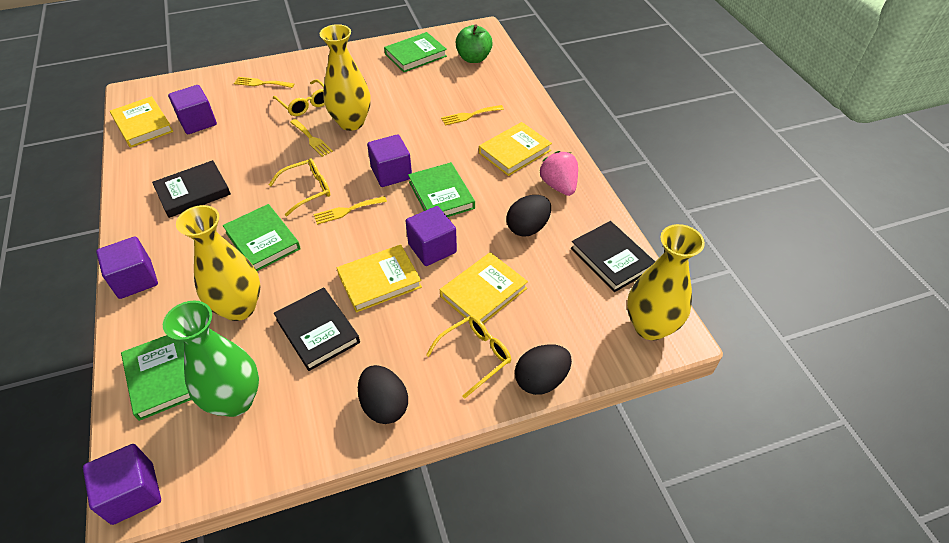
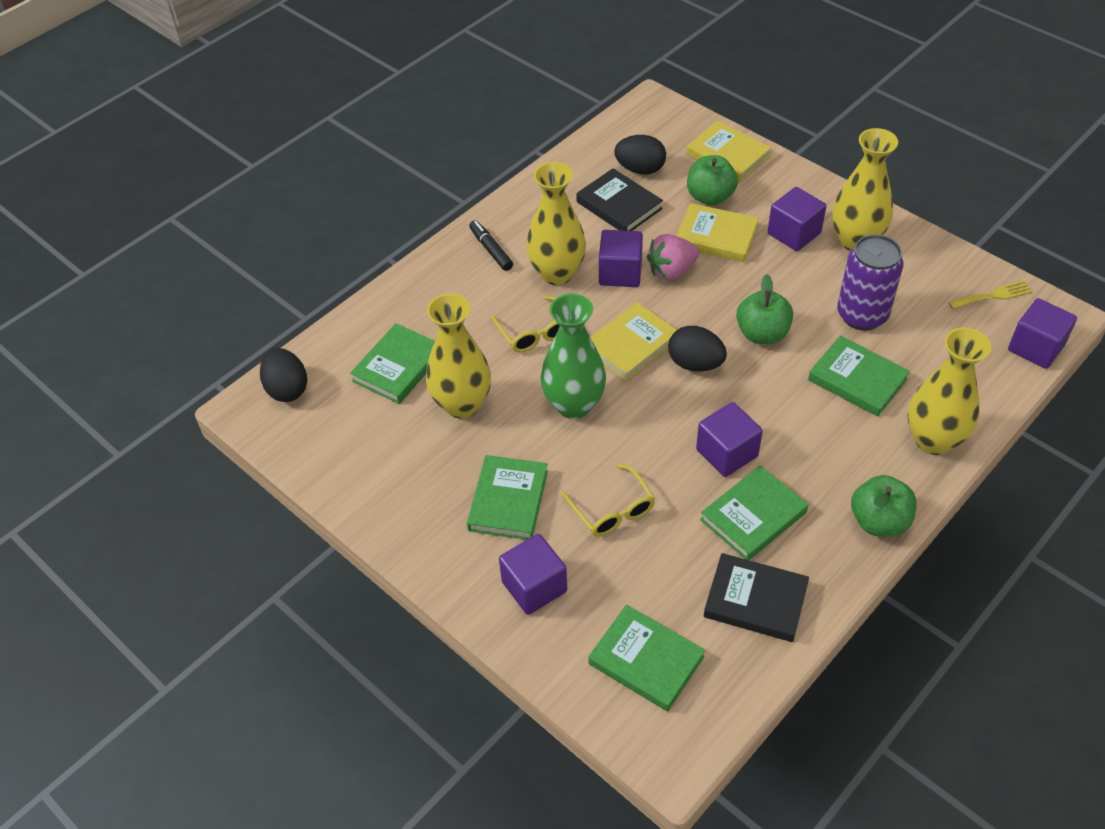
black book: 3 -> 2
black marker: 0 -> 1
green apple: 1 -> 3
green book: 4 -> 5
purple can: 0 -> 1
yellow book: 4 -> 3
yellow fork: 4 -> 1
yellow glasses: 3 -> 2
yellow vase: 3 -> 4

